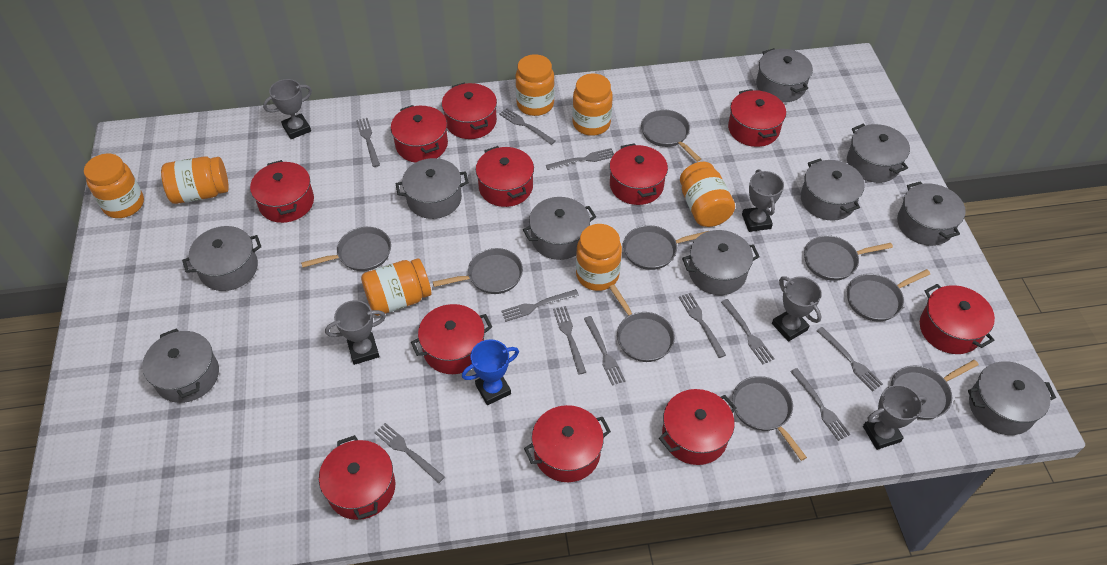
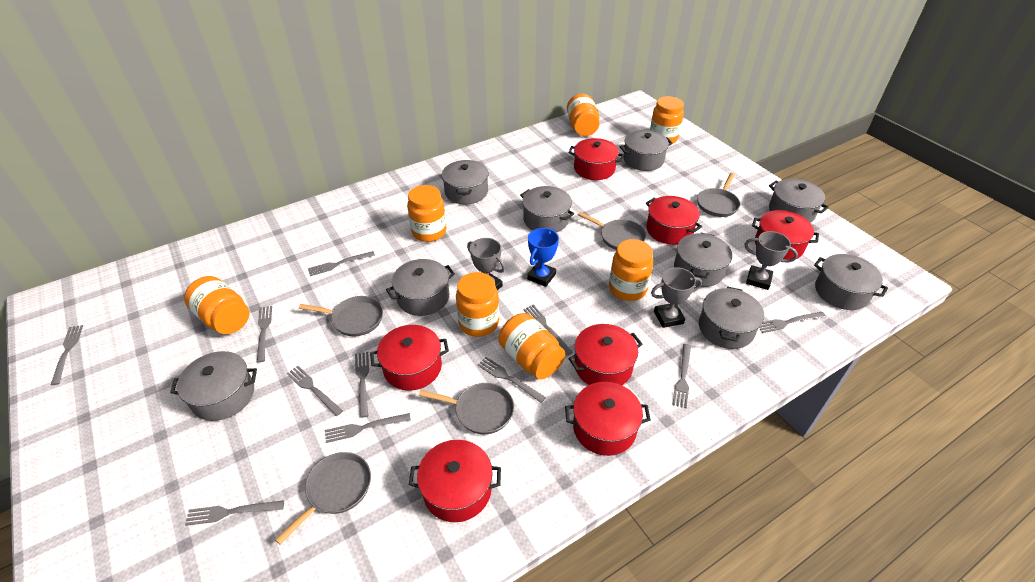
grey pan: 9 -> 5
grey pot: 10 -> 9
grey trophy: 5 -> 3
red pot: 11 -> 7

